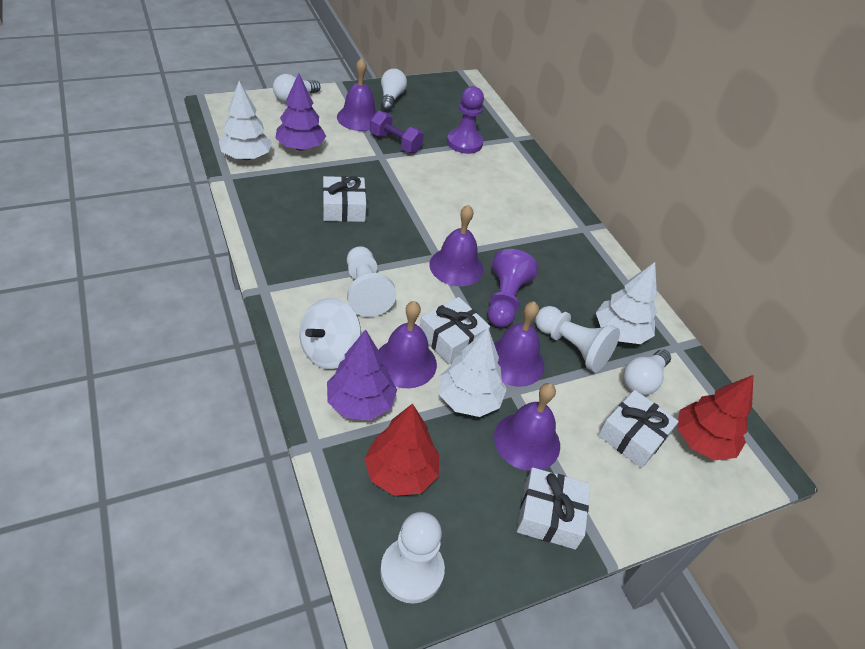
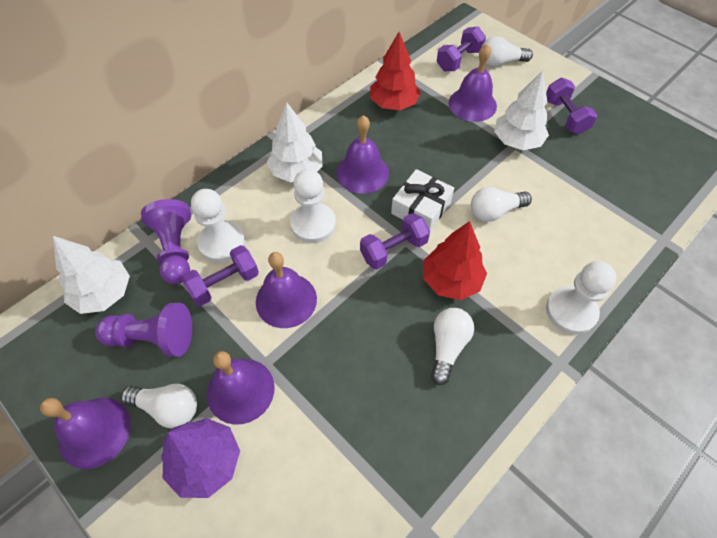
purple dumbbell: 1 -> 4
purple tree: 2 -> 1
white gift: 4 -> 1
white light bulb: 3 -> 4
white spinning top: 1 -> 0

